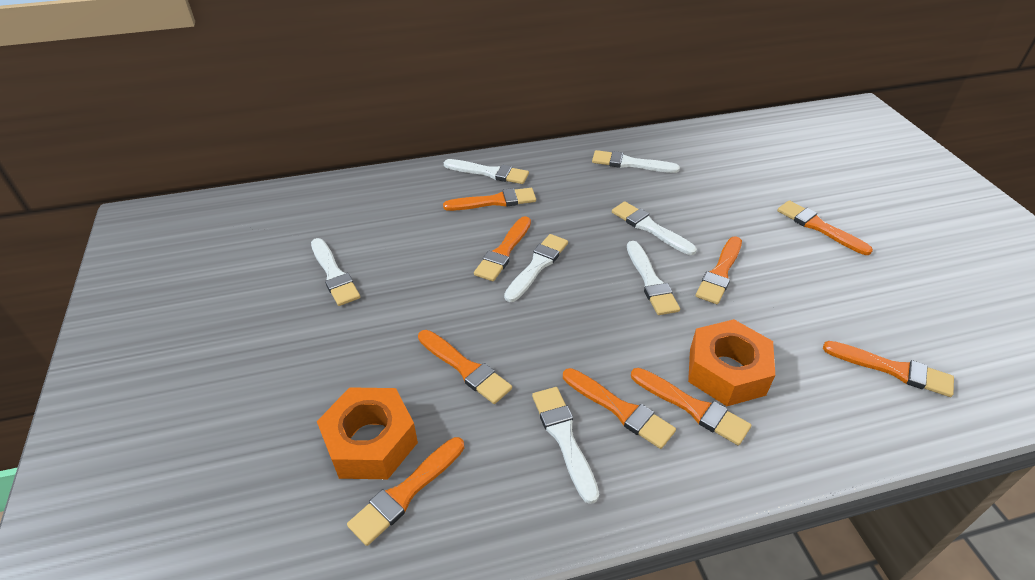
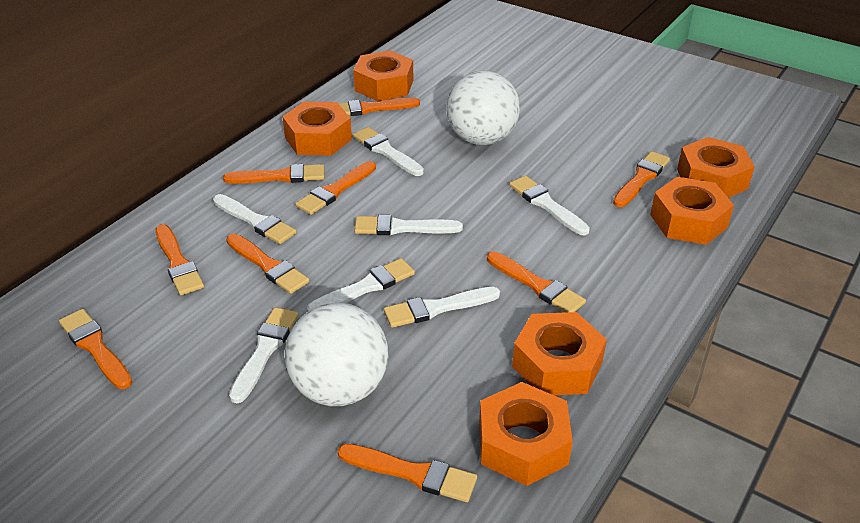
orange nut: 2 -> 6
white ball: 0 -> 2

